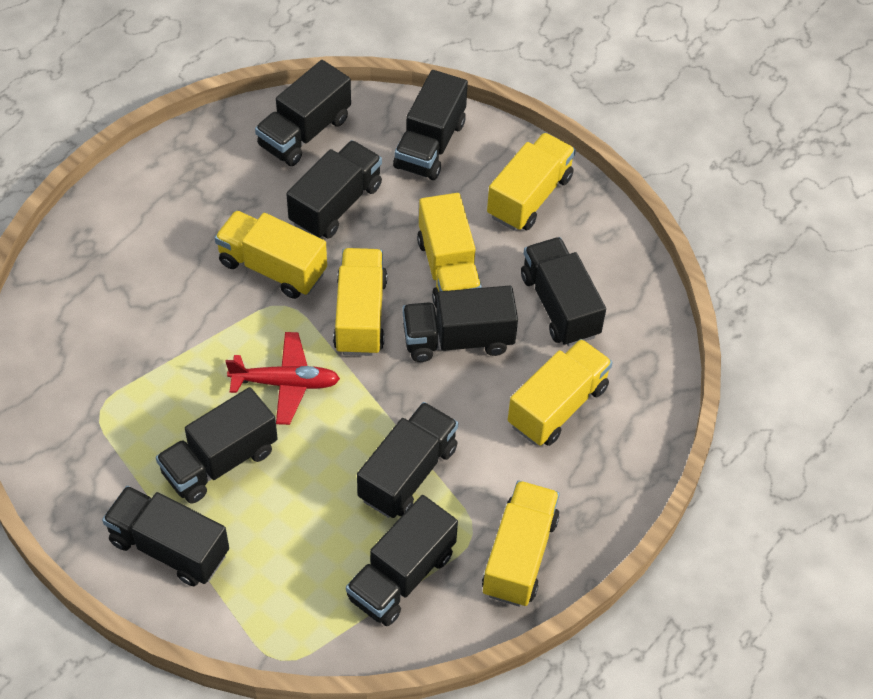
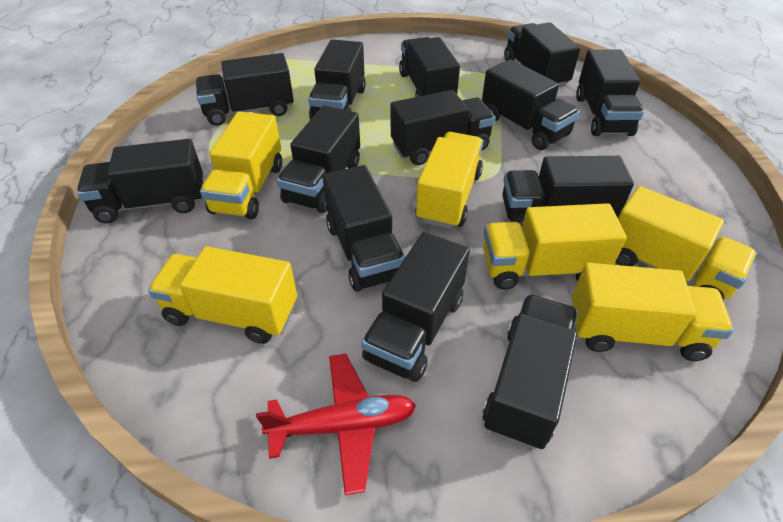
black truck: 9 -> 13

